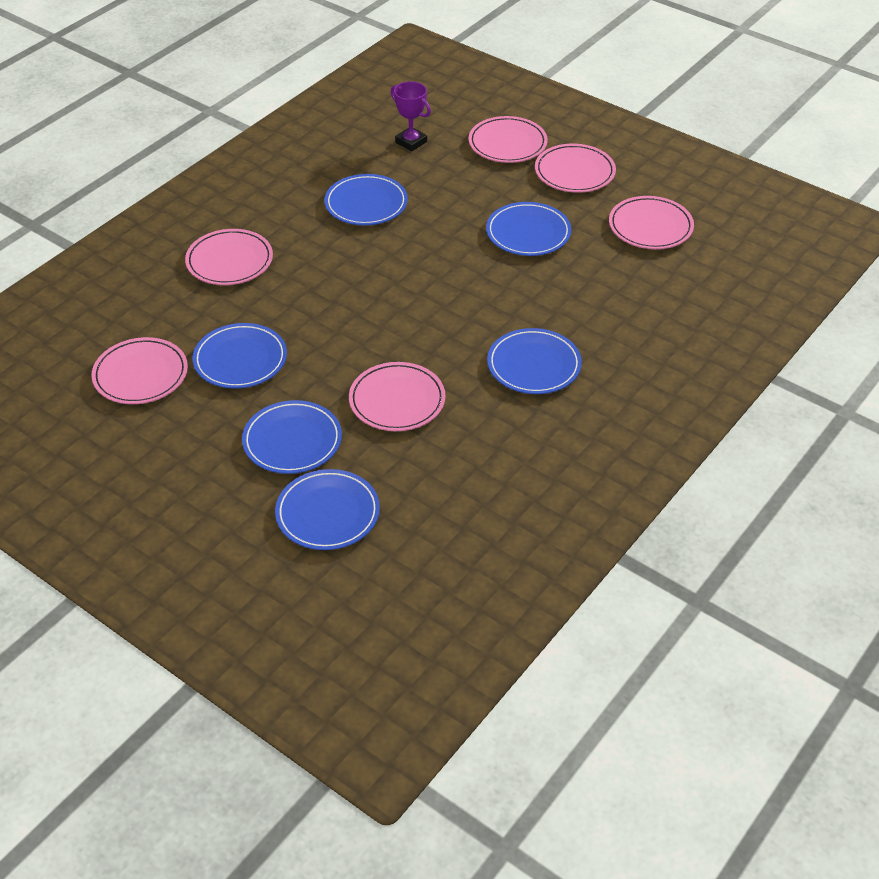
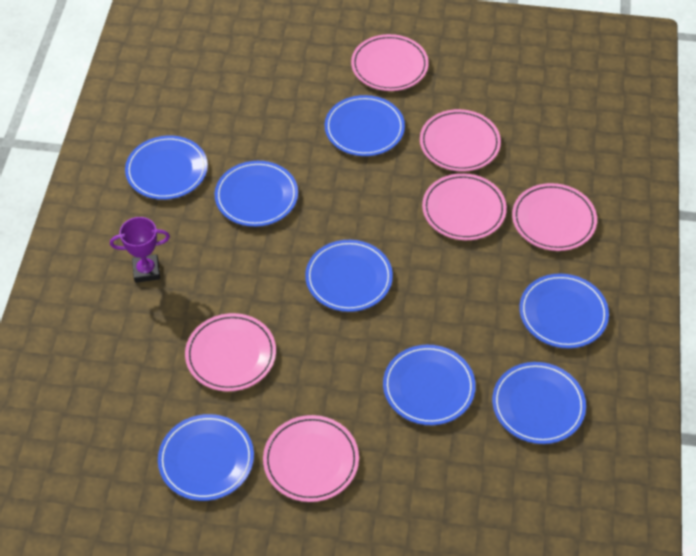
blue plate: 6 -> 8

